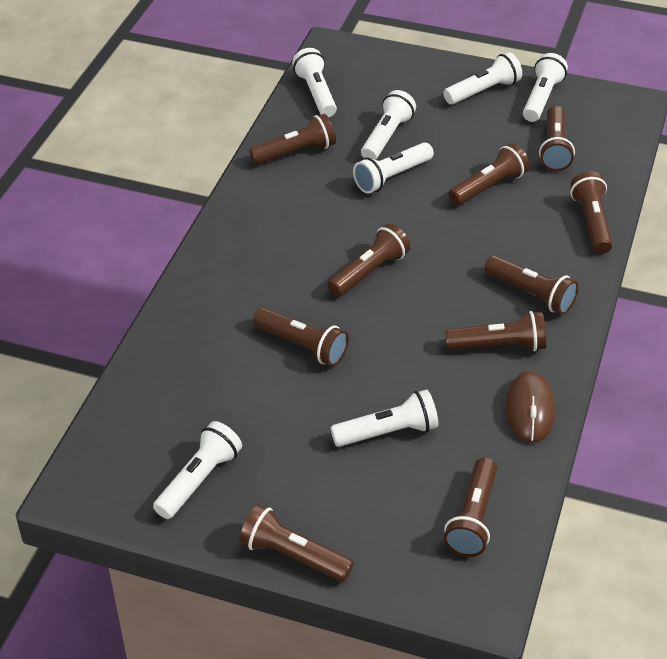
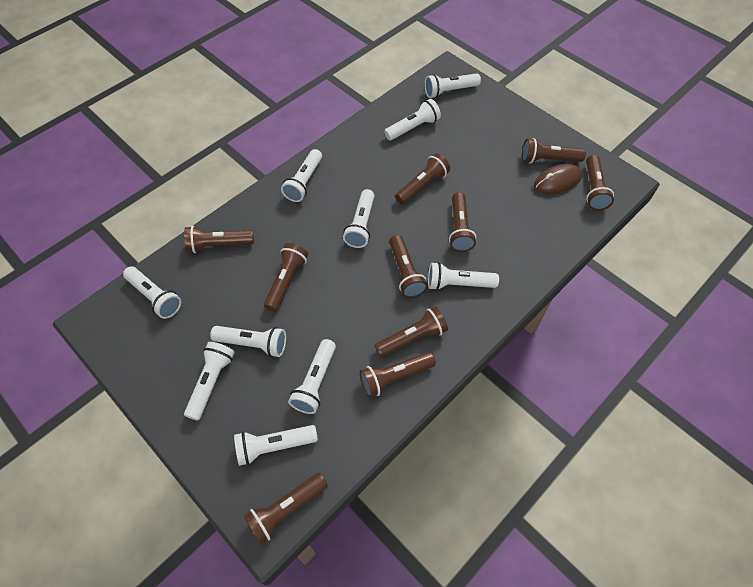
white flashlight: 7 -> 10

